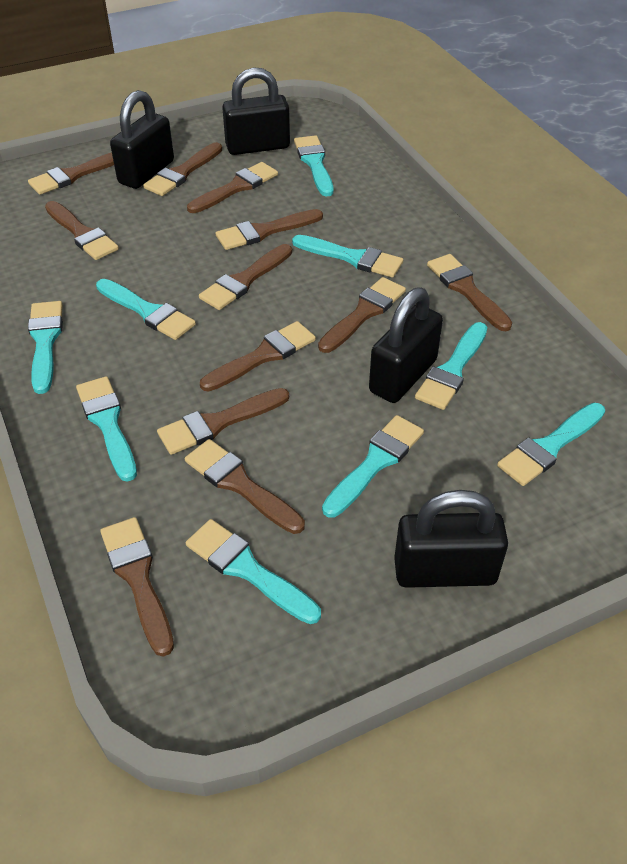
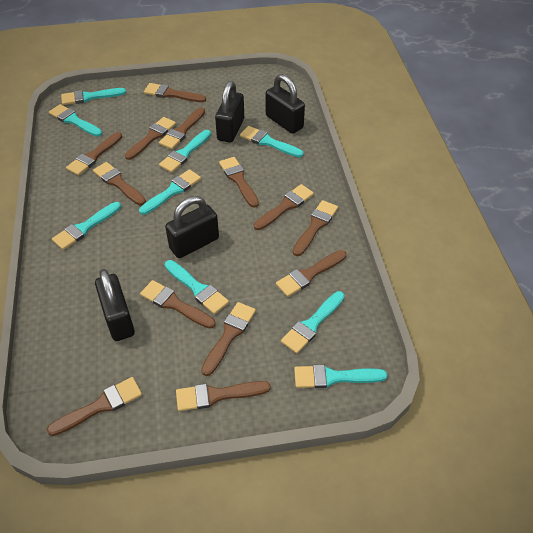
brown brush: 12 -> 13

